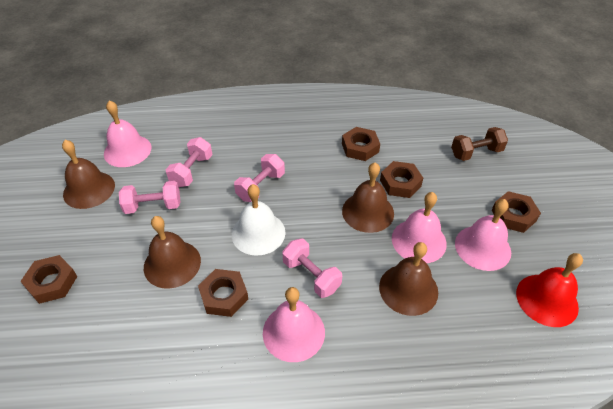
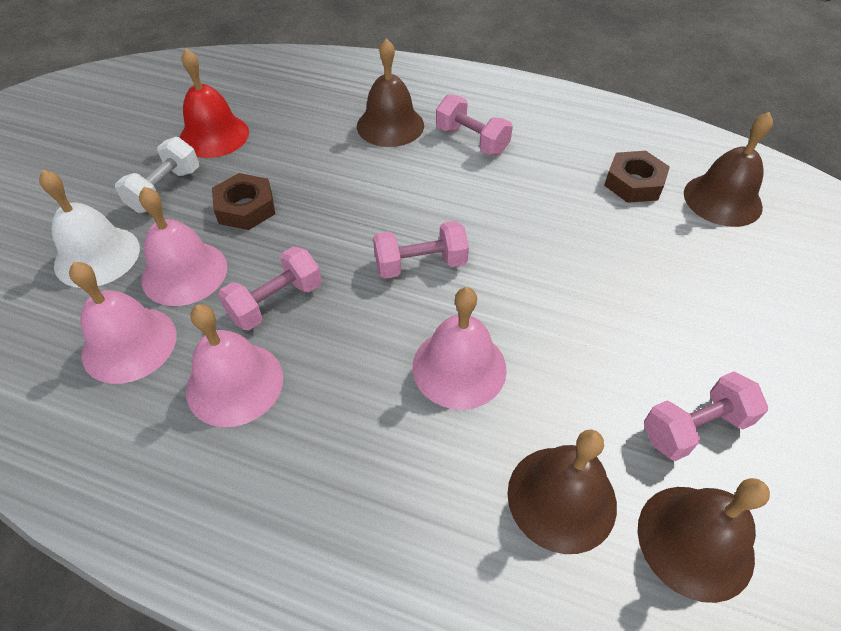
brown dumbbell: 1 -> 0
brown nut: 5 -> 2
white dumbbell: 0 -> 1

